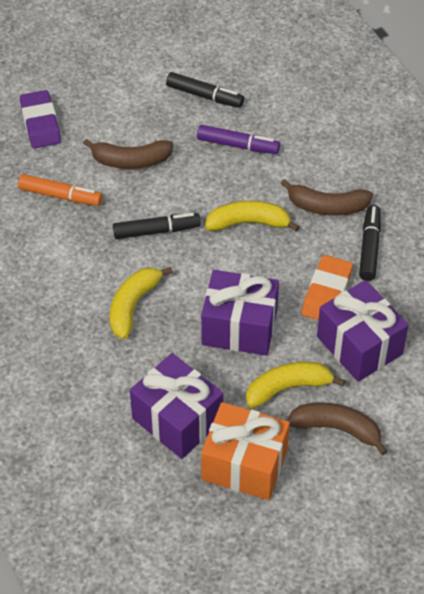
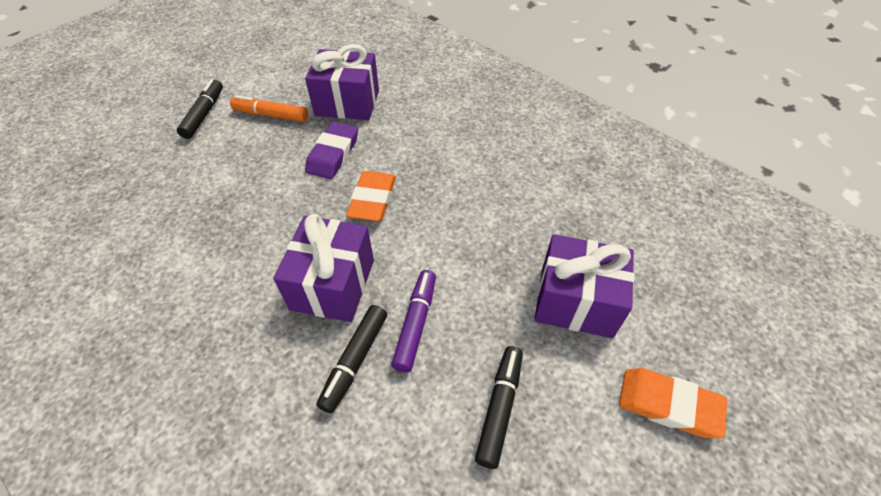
brown banana: 3 -> 0
orange eraser: 1 -> 2
orange gift: 1 -> 0
yellow banana: 3 -> 0

